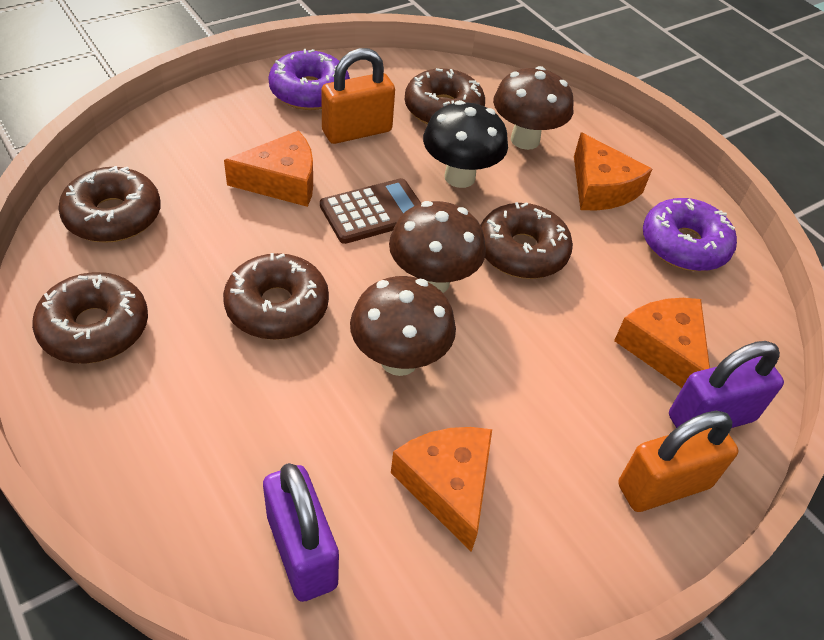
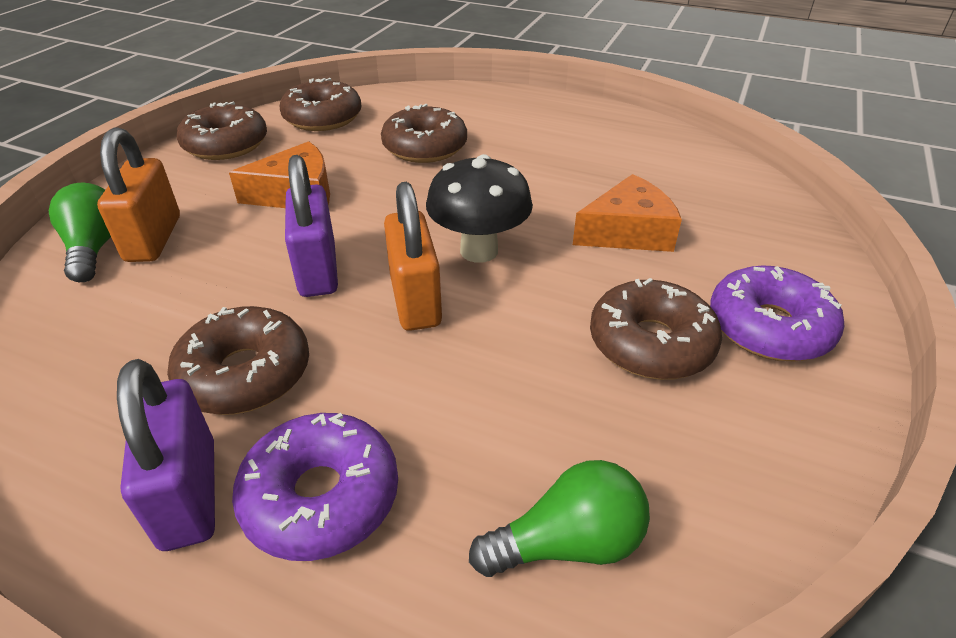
brown calculator: 1 -> 0
brown mushroom: 3 -> 0
green light bulb: 0 -> 2
orange cheese: 4 -> 2

